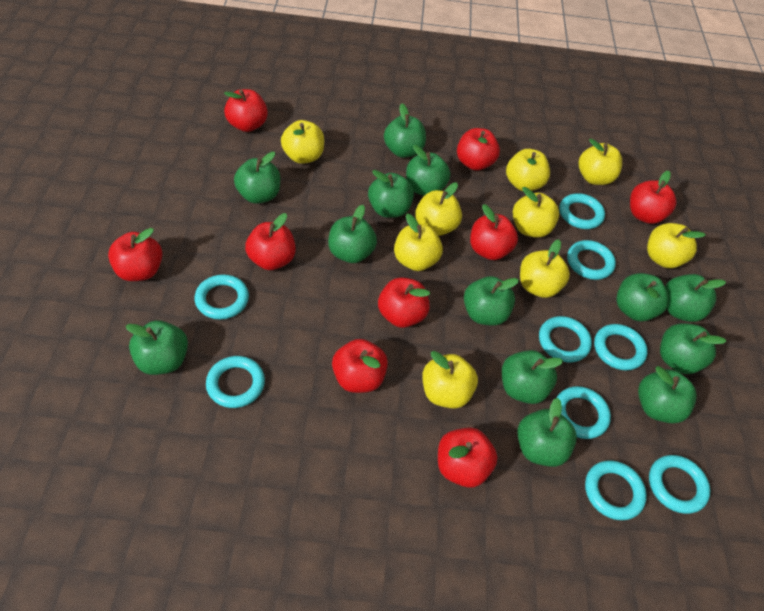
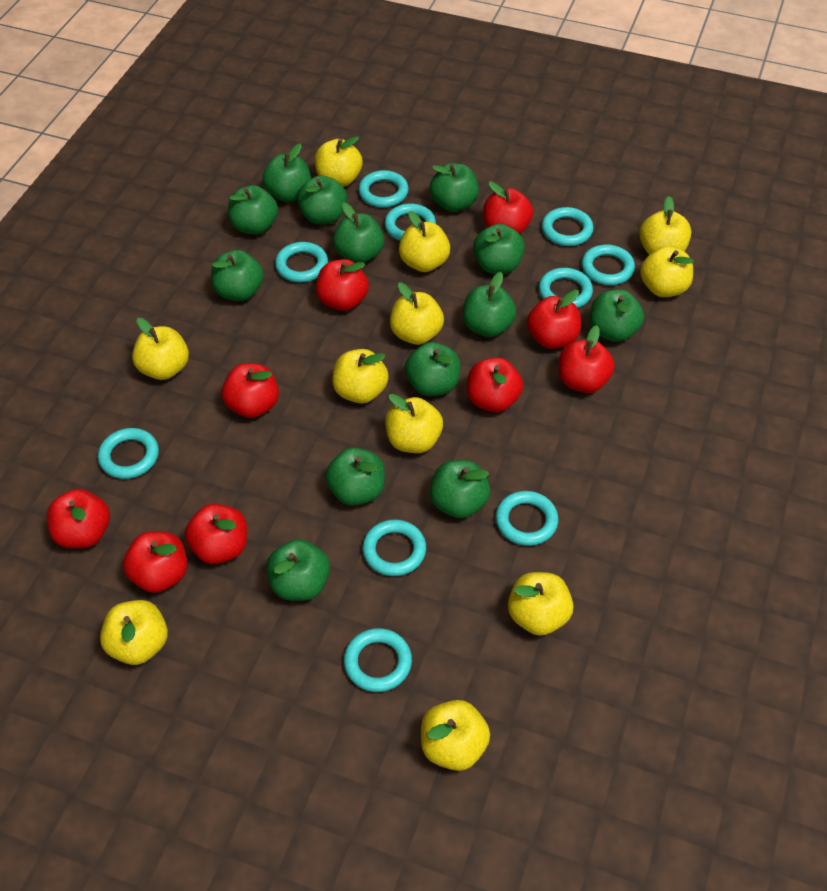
turquoise ring: 9 -> 10
yellow apple: 9 -> 11

